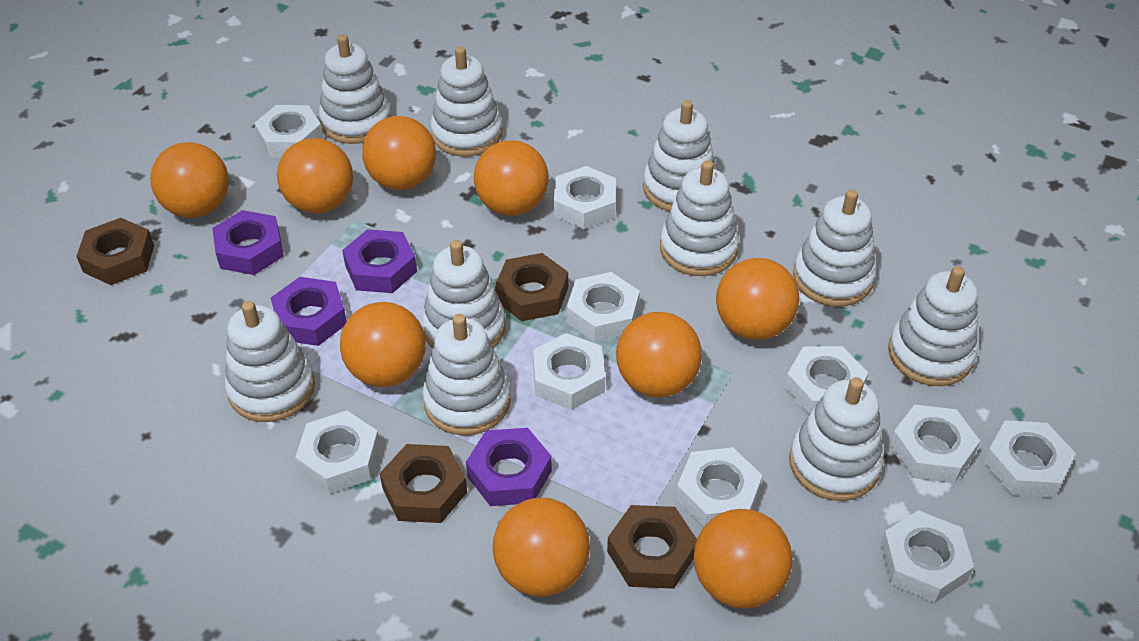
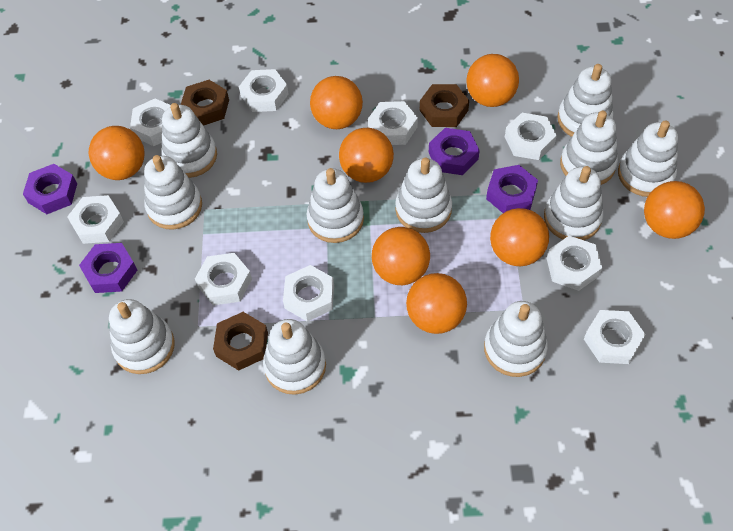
brown nut: 4 -> 3
orange ball: 9 -> 8
white nut: 10 -> 9
white stacking toy: 10 -> 11

